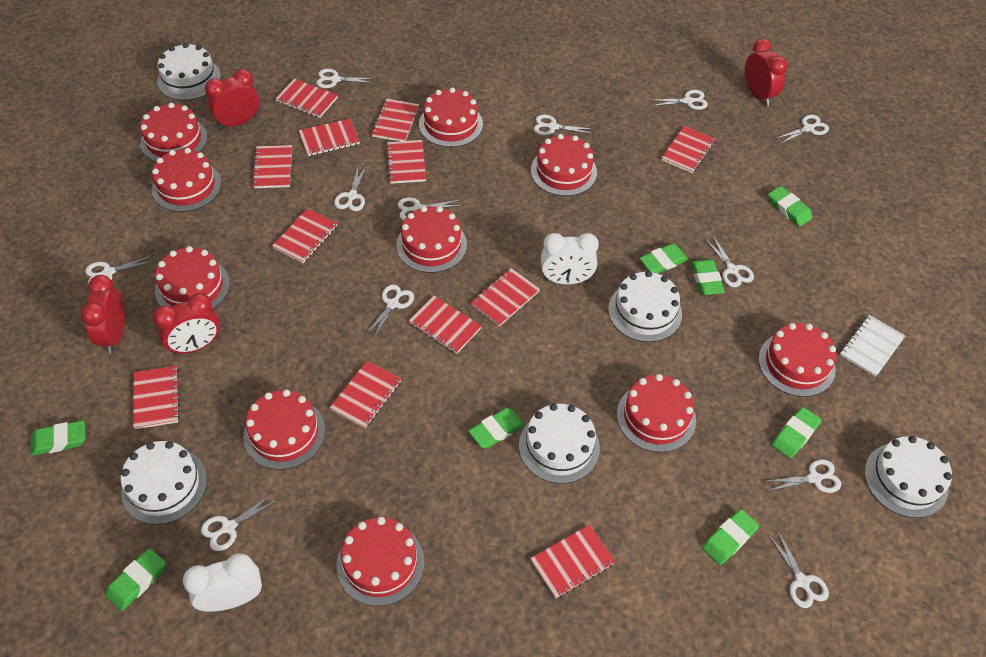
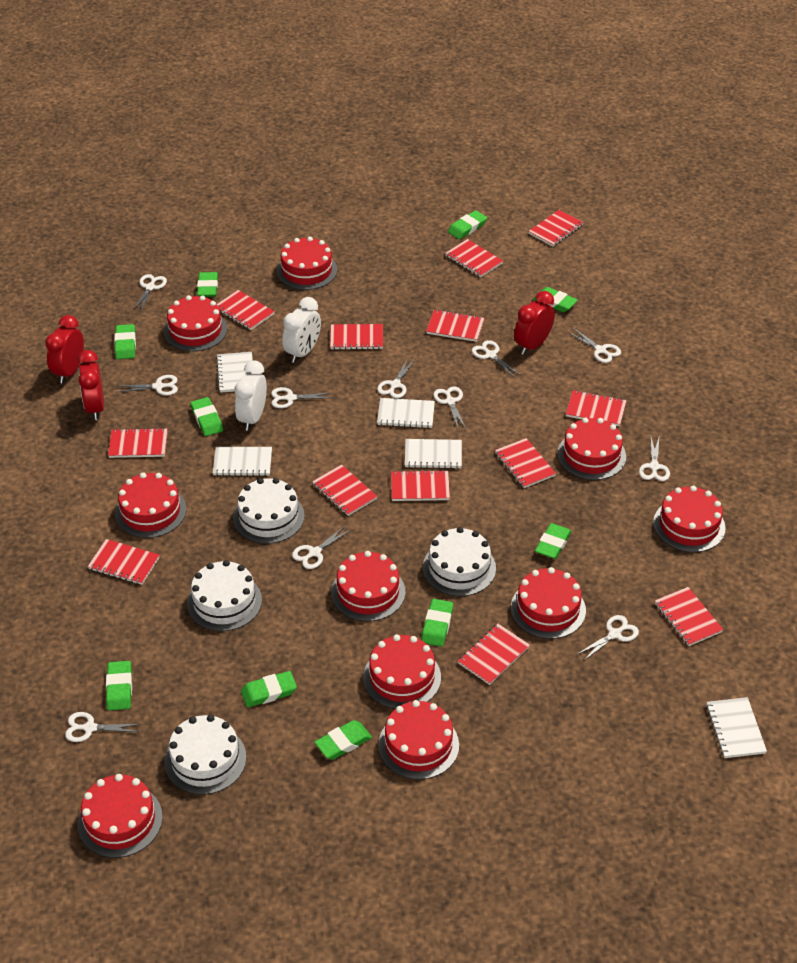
green eraser: 8 -> 10
red clock: 4 -> 3
red notebook: 12 -> 13
white cake: 5 -> 4
white notebook: 1 -> 5
white scissors: 12 -> 11

